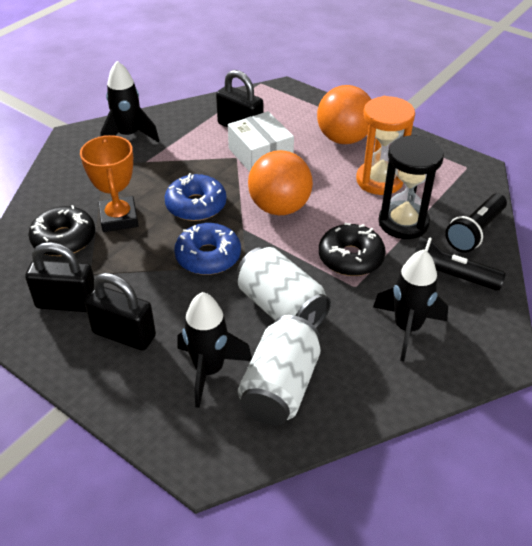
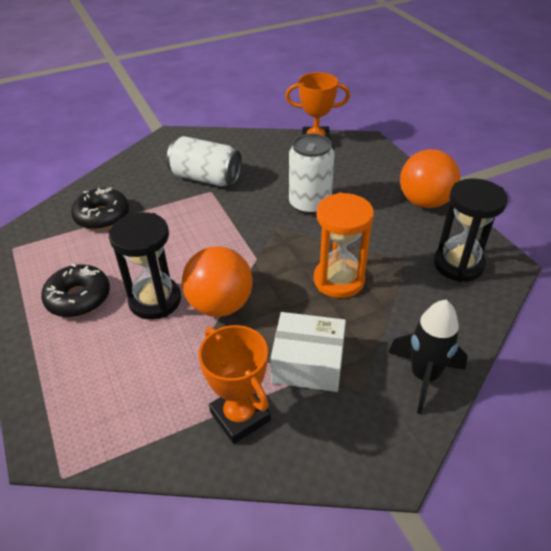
black flashlight: 2 -> 0
black hourglass: 1 -> 2
black padlock: 3 -> 0
black rocket: 3 -> 1
blue donut: 2 -> 0
orange trophy: 1 -> 2

